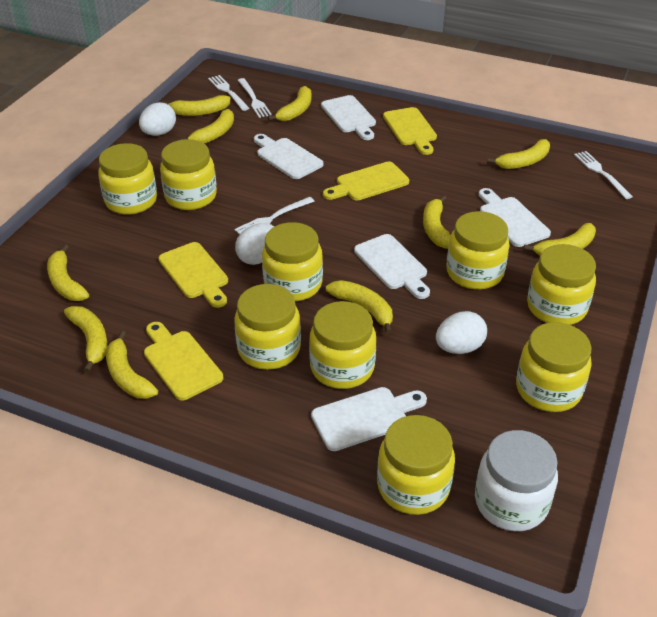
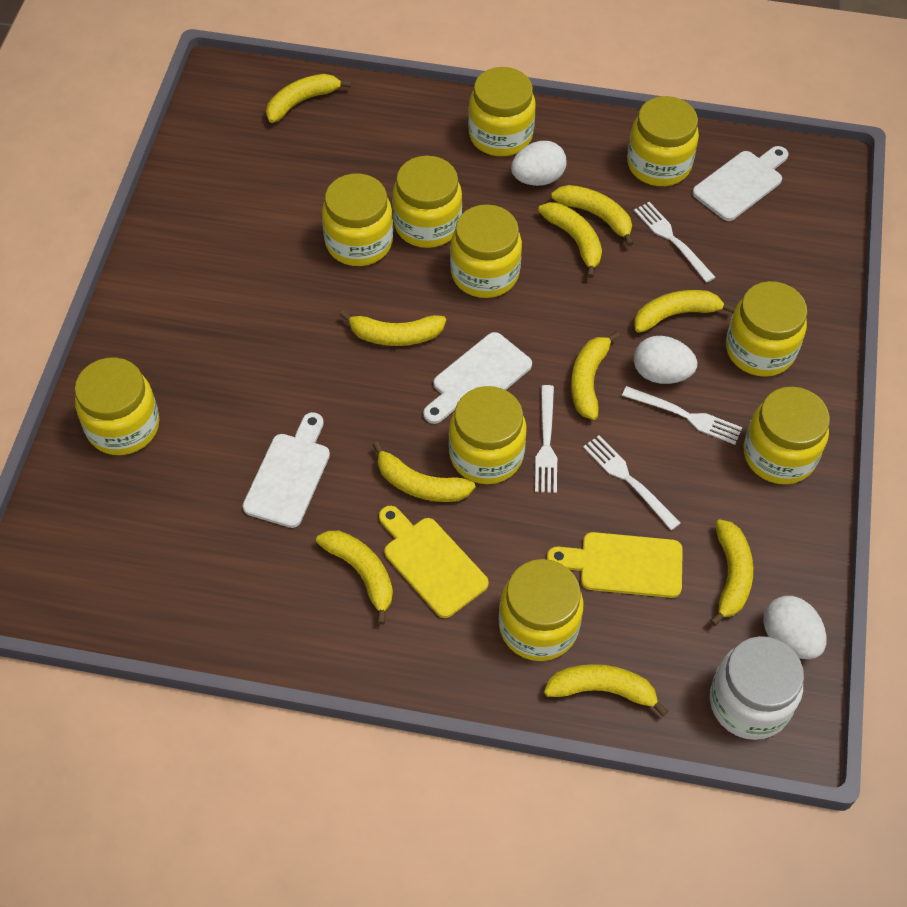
white cutting board: 5 -> 3
yellow cutting board: 4 -> 2
yellow jar: 9 -> 10

